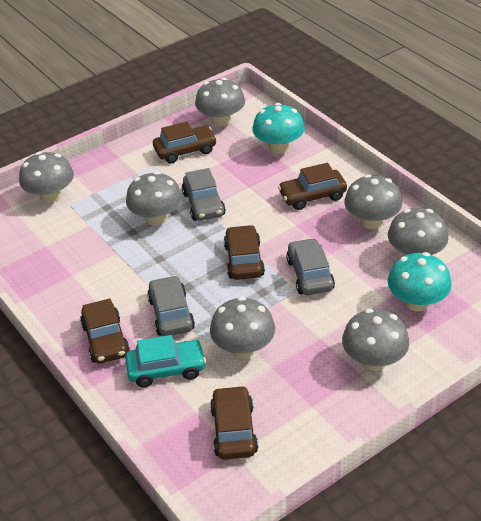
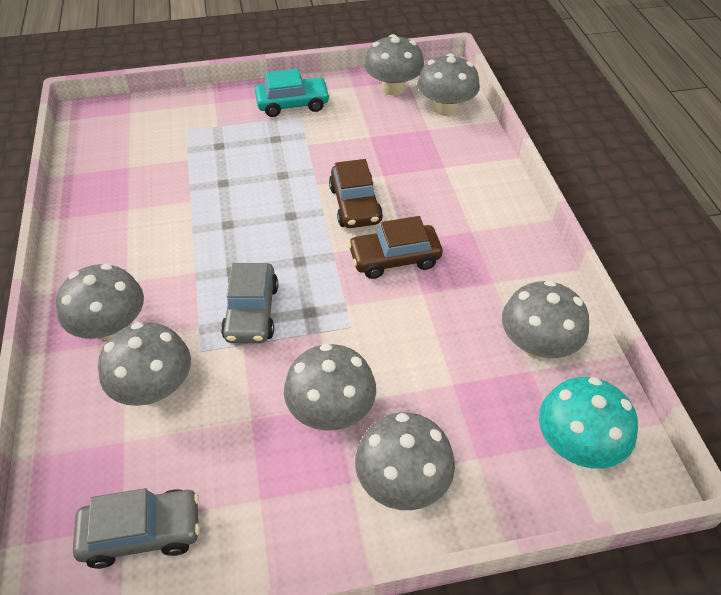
brown car: 5 -> 2
grey car: 3 -> 2
turquoise mushroom: 2 -> 1

